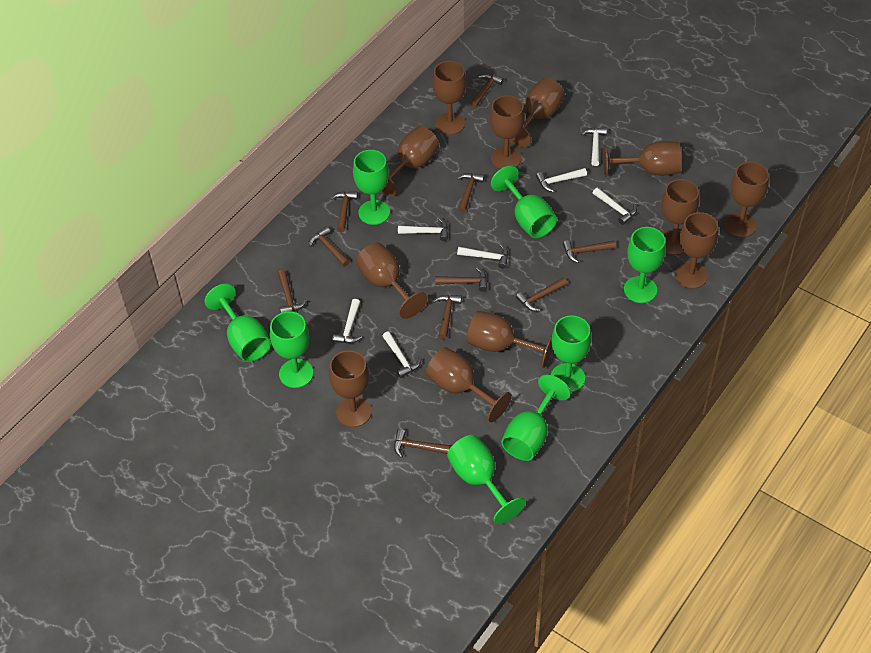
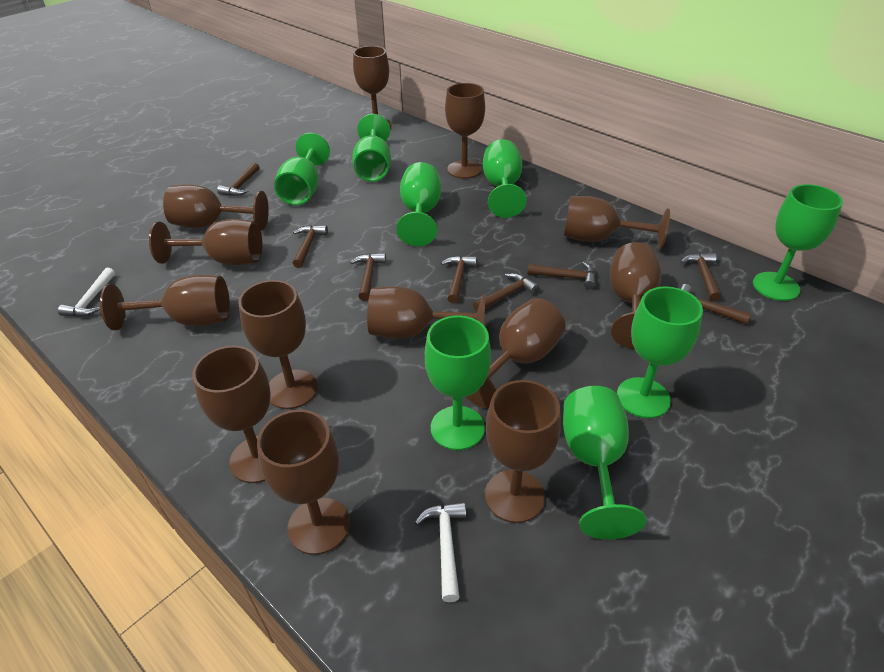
brown goblet: 12 -> 13
brown hammer: 10 -> 8
white hammer: 7 -> 2

